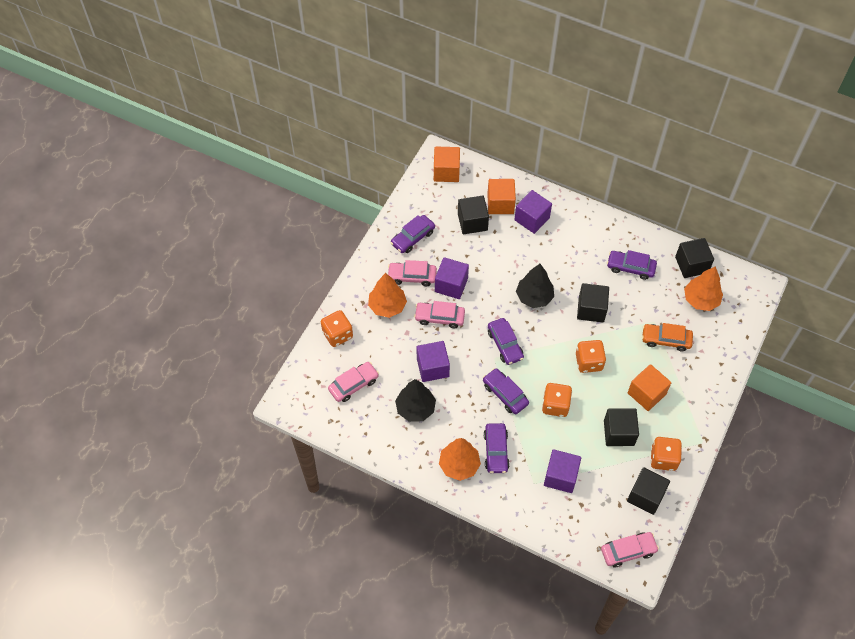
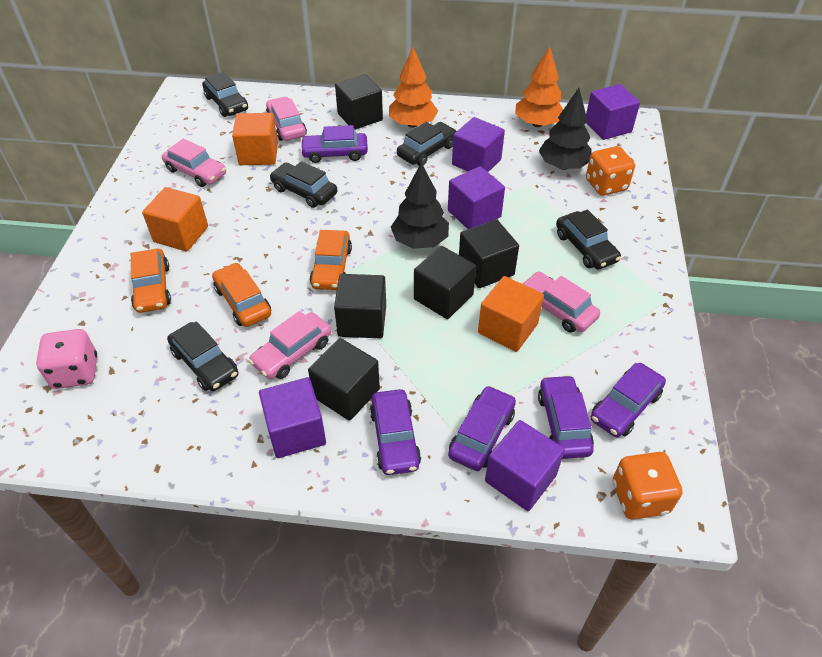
black car: 0 -> 5
orange car: 1 -> 3
orange dice: 4 -> 2
orange tree: 3 -> 2
pink dice: 0 -> 1
purple cube: 4 -> 5

